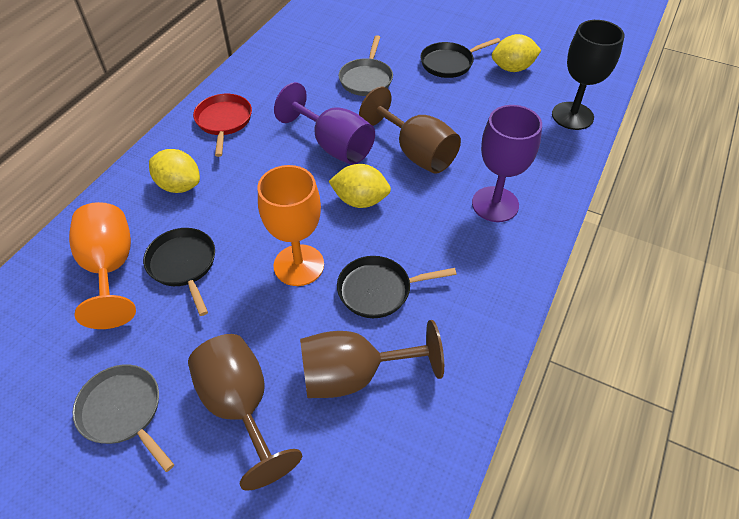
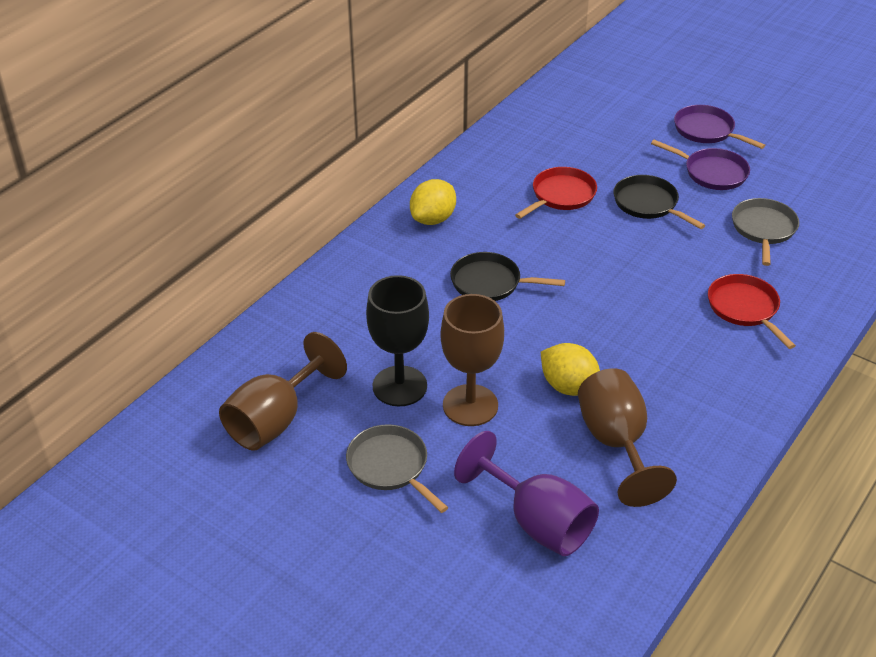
black pan: 3 -> 2
orange goblet: 2 -> 0
purple goblet: 2 -> 1
purple pan: 0 -> 2
red pan: 1 -> 2
yellow lemon: 3 -> 2

